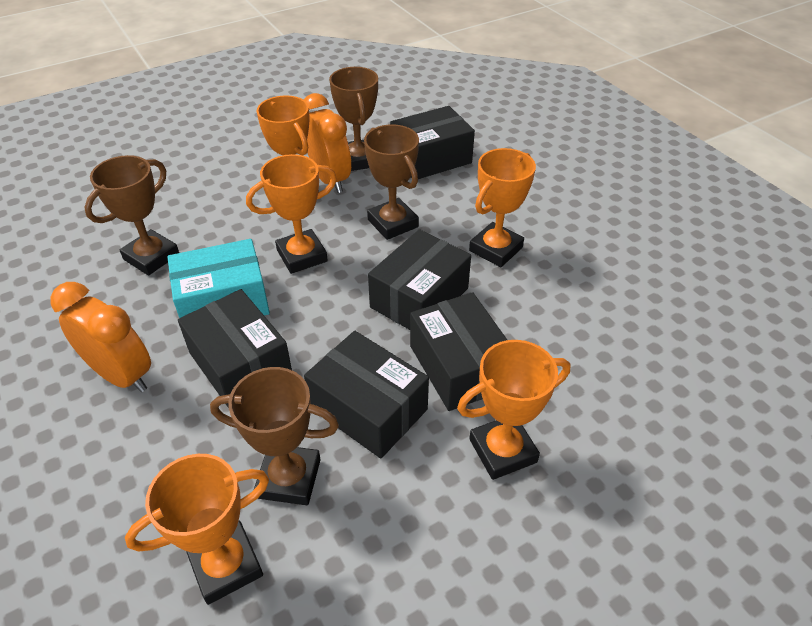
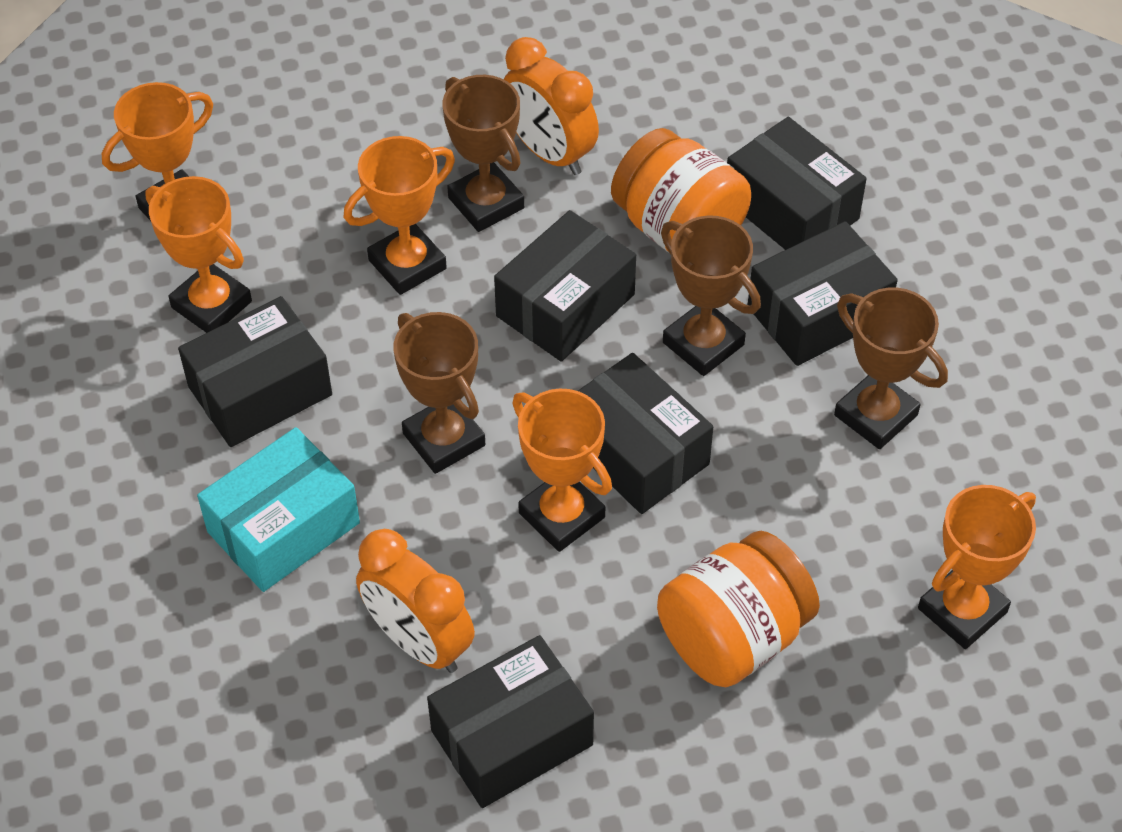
black box: 5 -> 6
orange jar: 0 -> 2

